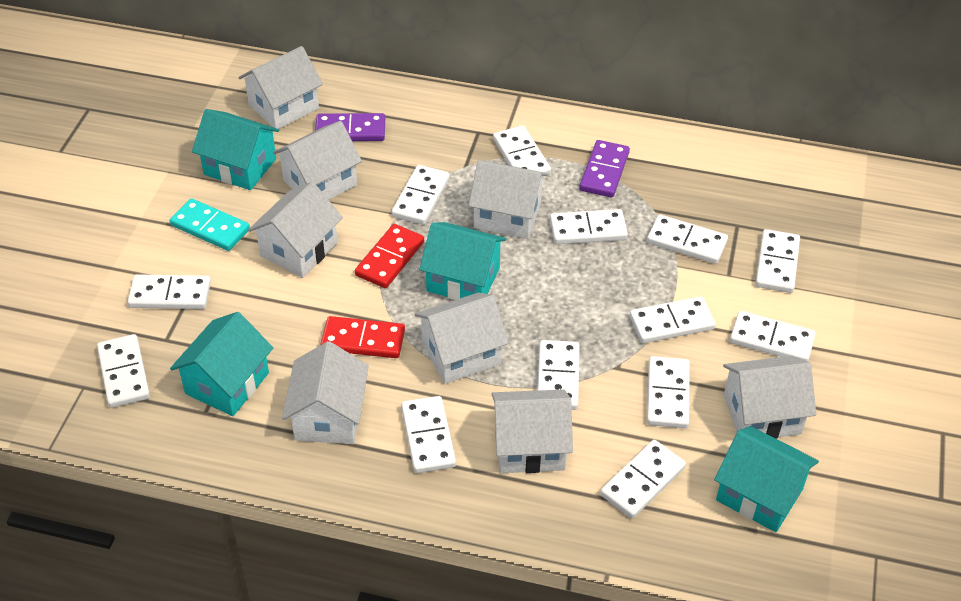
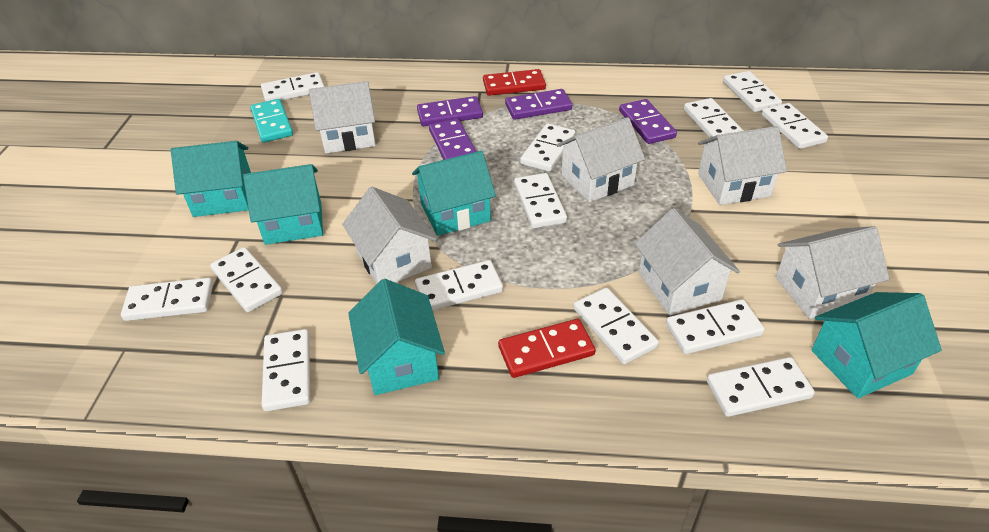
purple domino: 2 -> 4
turquoise house: 4 -> 5
white house: 8 -> 6

